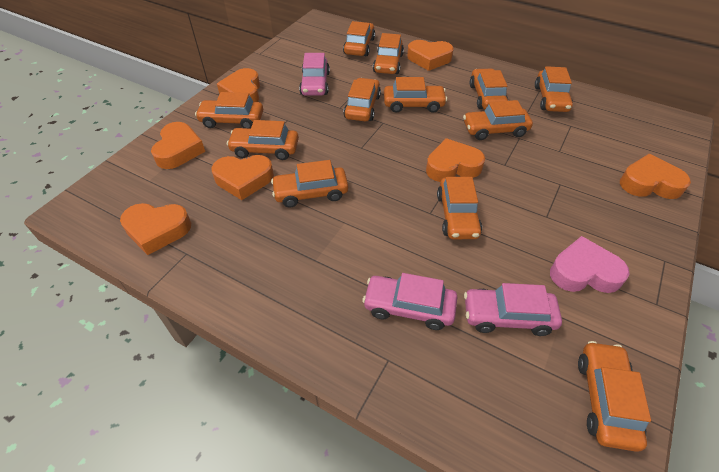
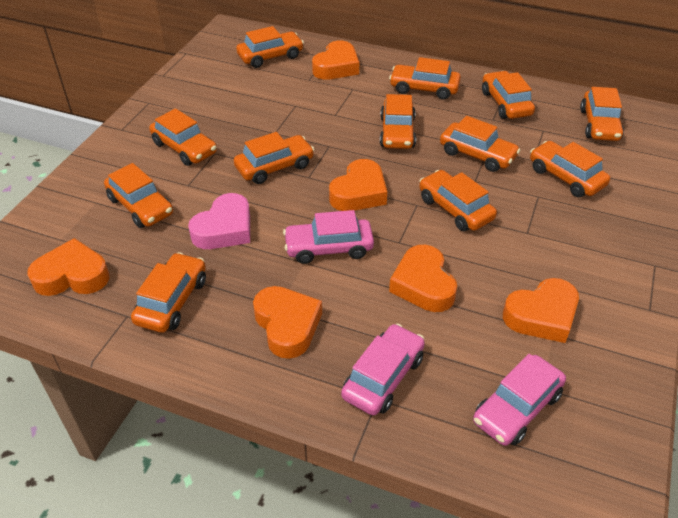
orange heart: 7 -> 6

